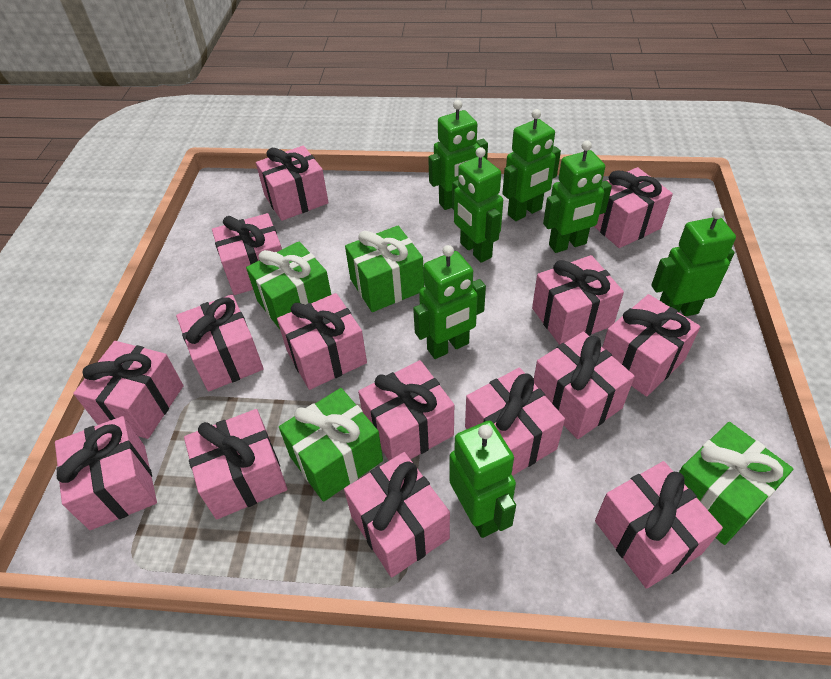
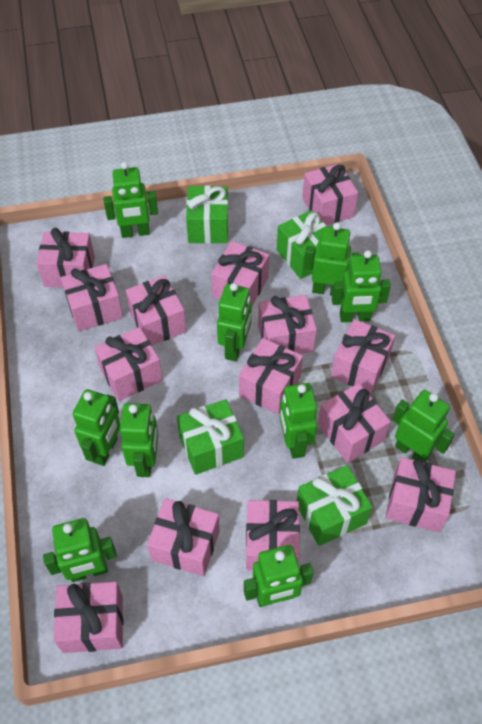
green robot: 7 -> 10
pink gift: 15 -> 14

